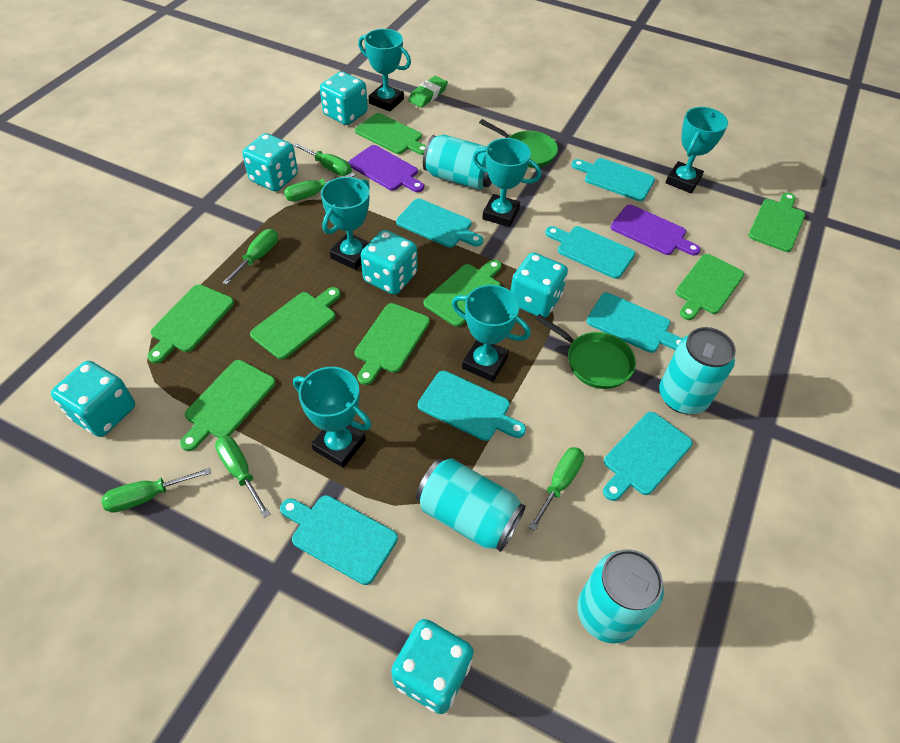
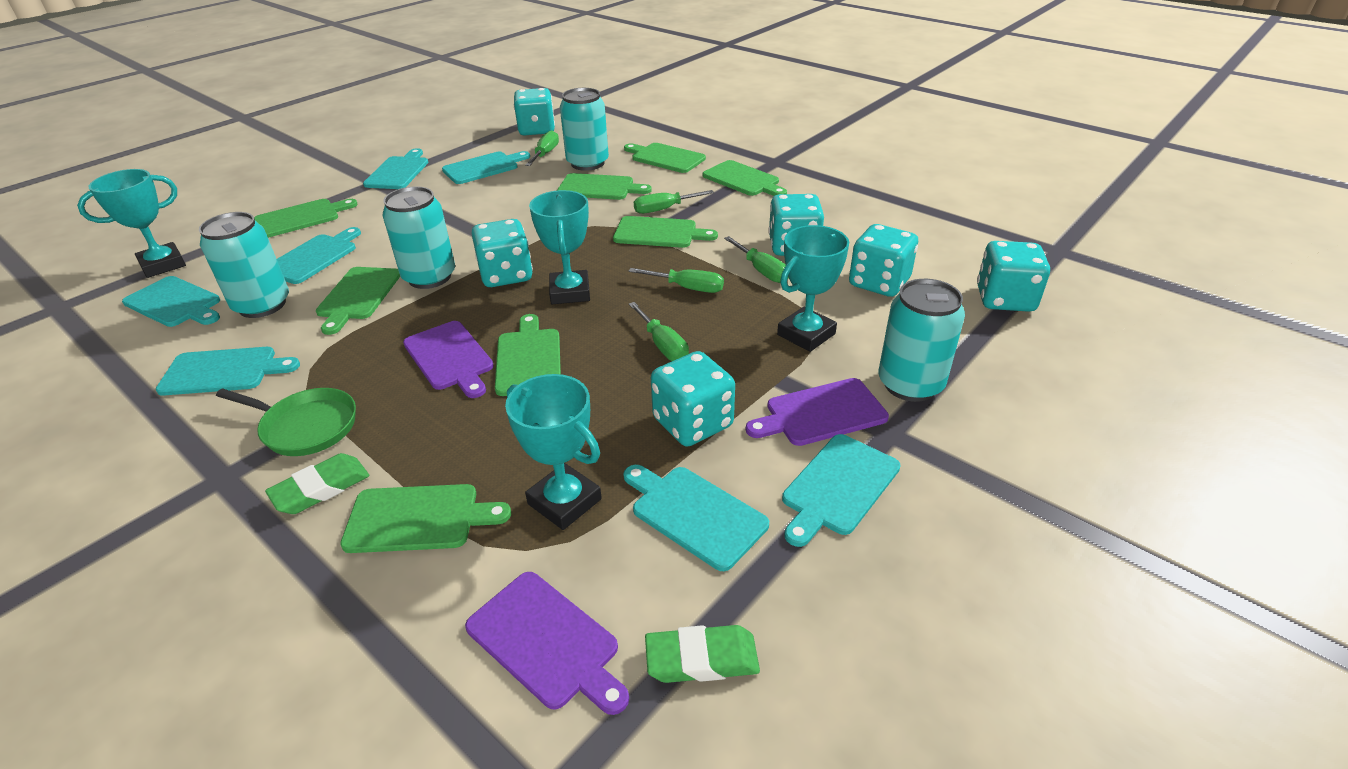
green eraser: 1 -> 2
green pan: 2 -> 1
green screwdriver: 6 -> 5
purple cutting board: 2 -> 3
turquoise trophy: 6 -> 4

